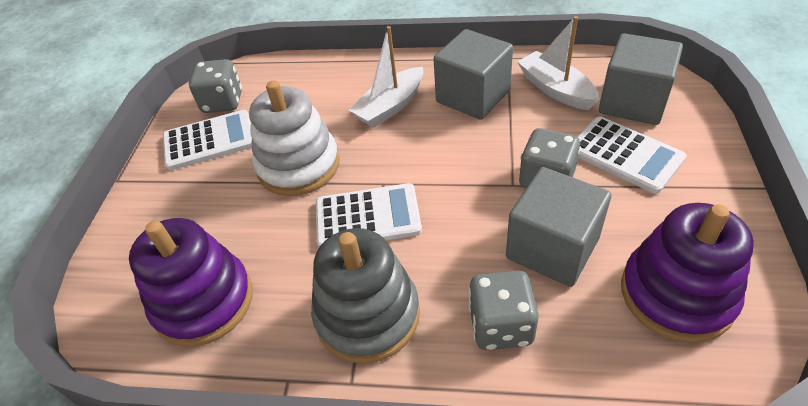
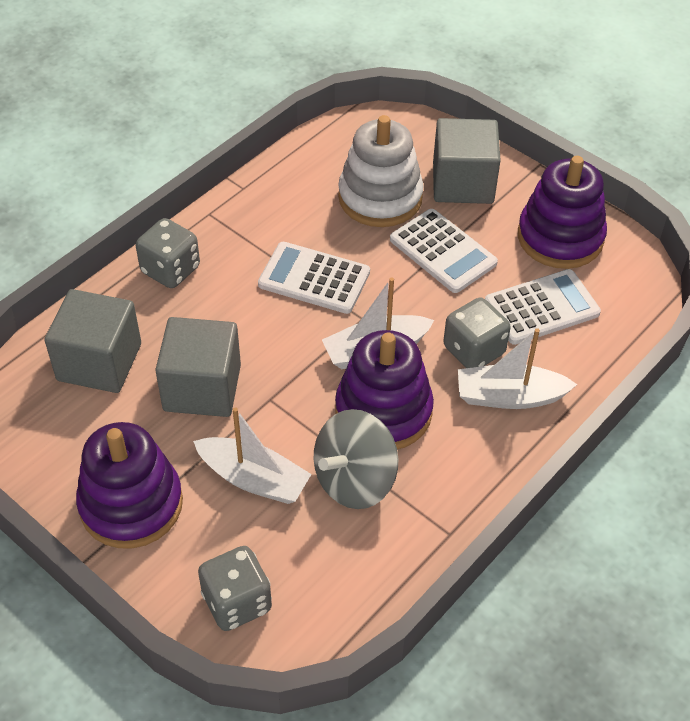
grey spinning top: 0 -> 1
grey stacking toy: 1 -> 0
purple stacking toy: 2 -> 3
white boat: 2 -> 3

